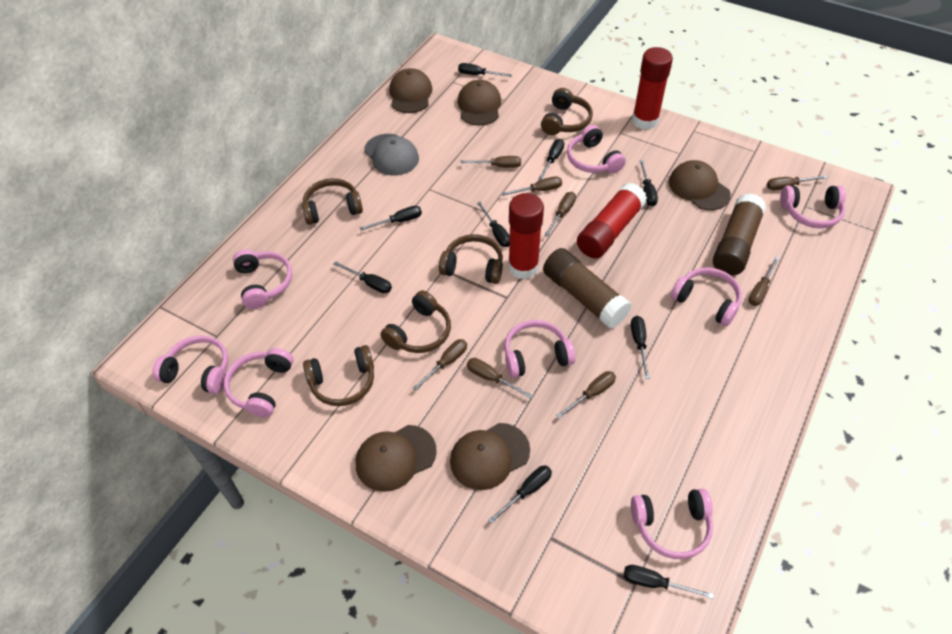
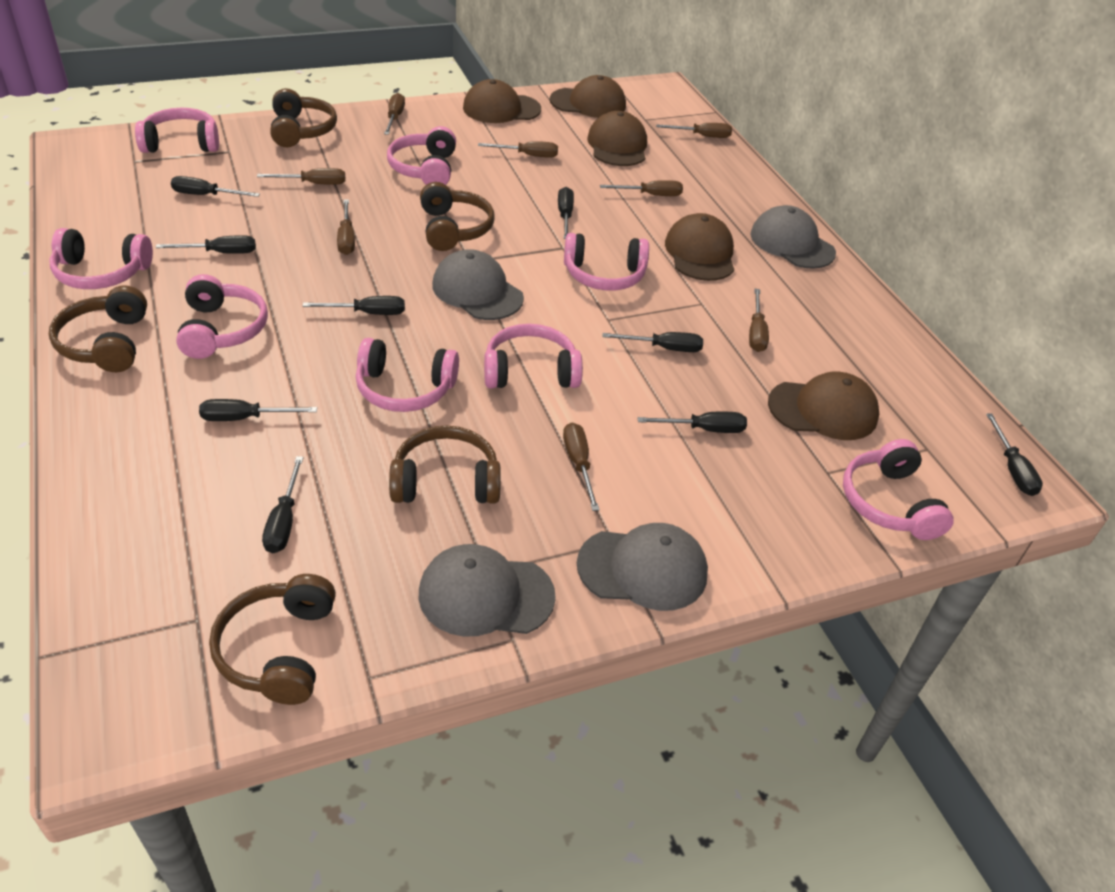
brown glue stick: 2 -> 0
grey cap: 1 -> 4
red glue stick: 3 -> 0

